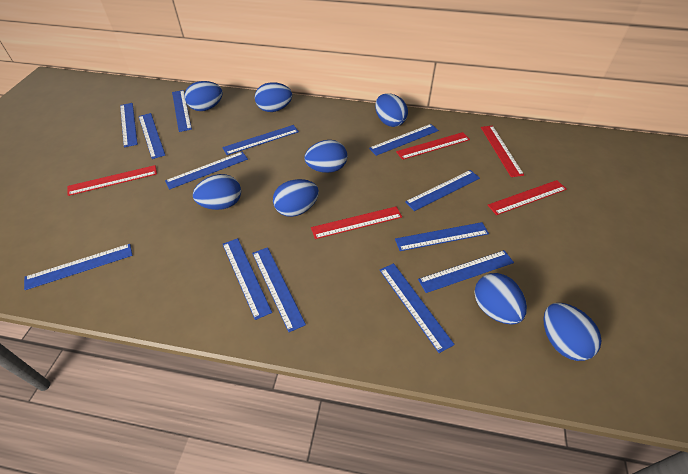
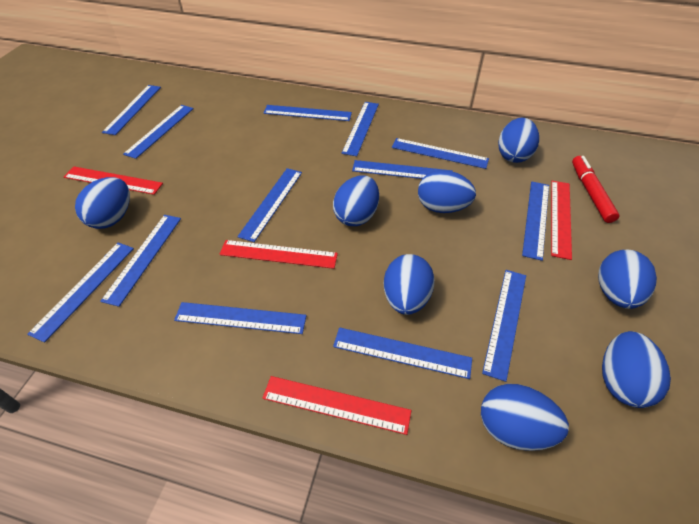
red marker: 0 -> 1
red ruler: 5 -> 4

